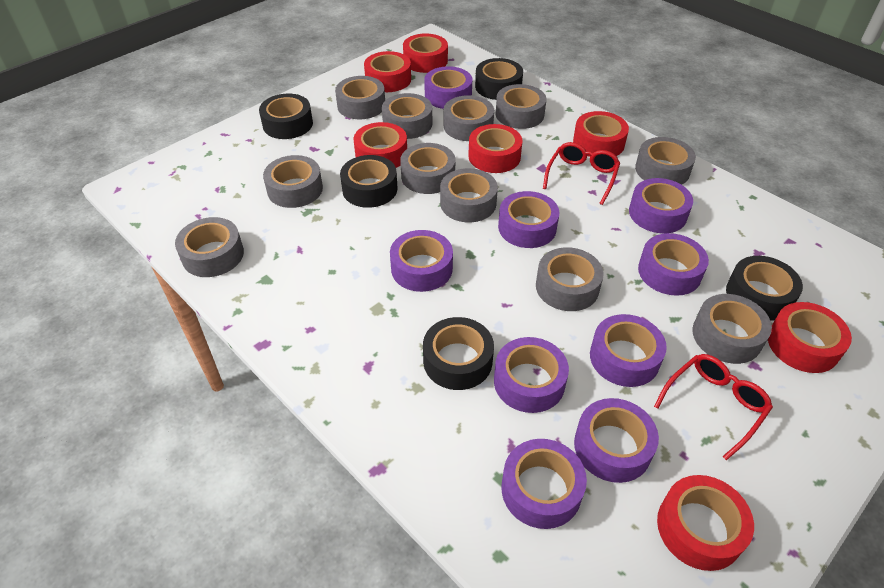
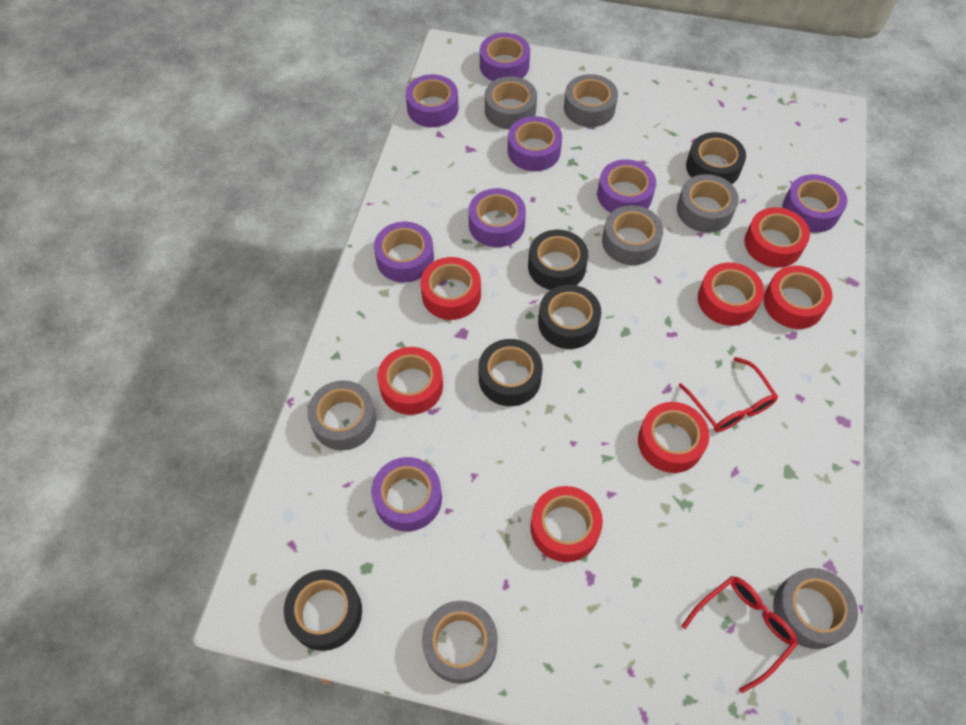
grey tape: 11 -> 7
purple tape: 9 -> 8

